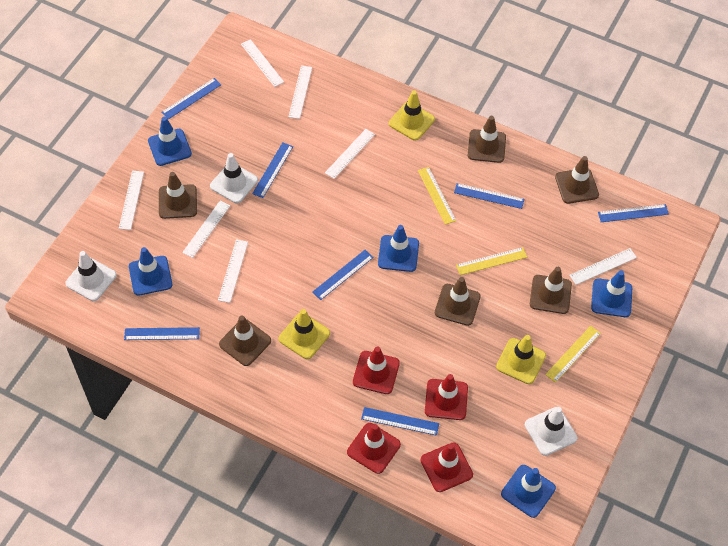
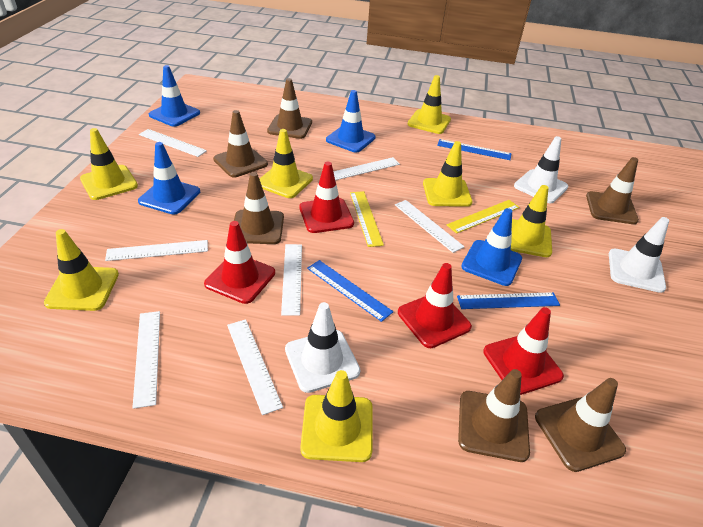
blue ruler: 7 -> 3
blue traffic cone: 5 -> 4
yellow ruler: 3 -> 2
yellow traffic cone: 3 -> 7

